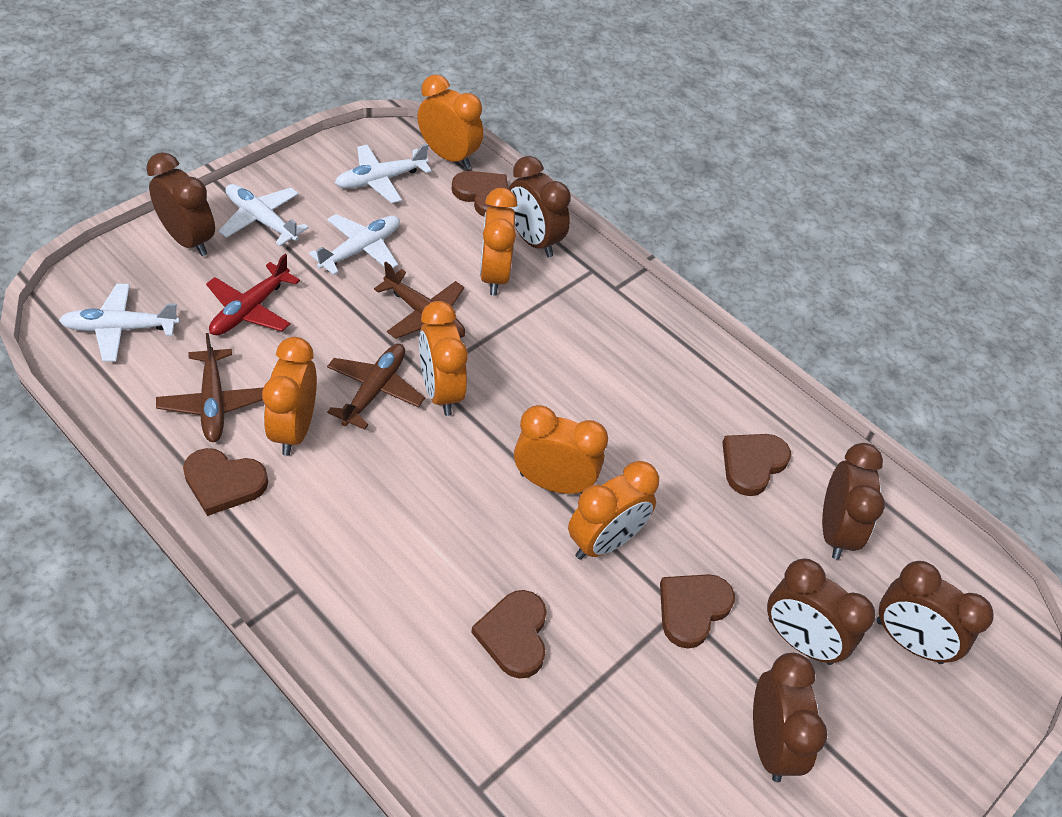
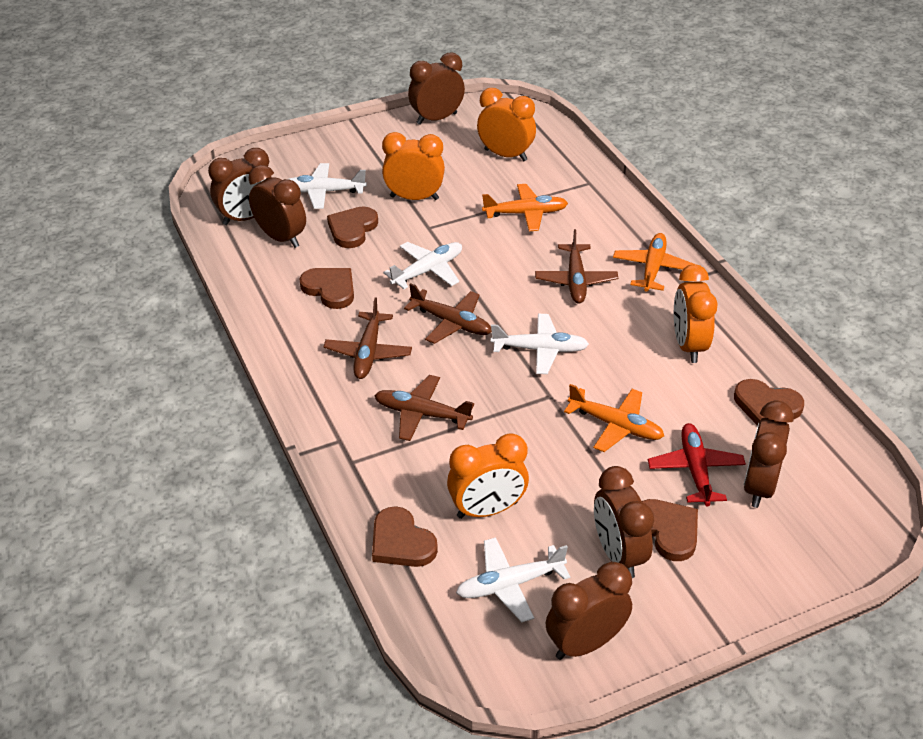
brown plane: 3 -> 4
orange clock: 6 -> 4
orange plane: 0 -> 3

